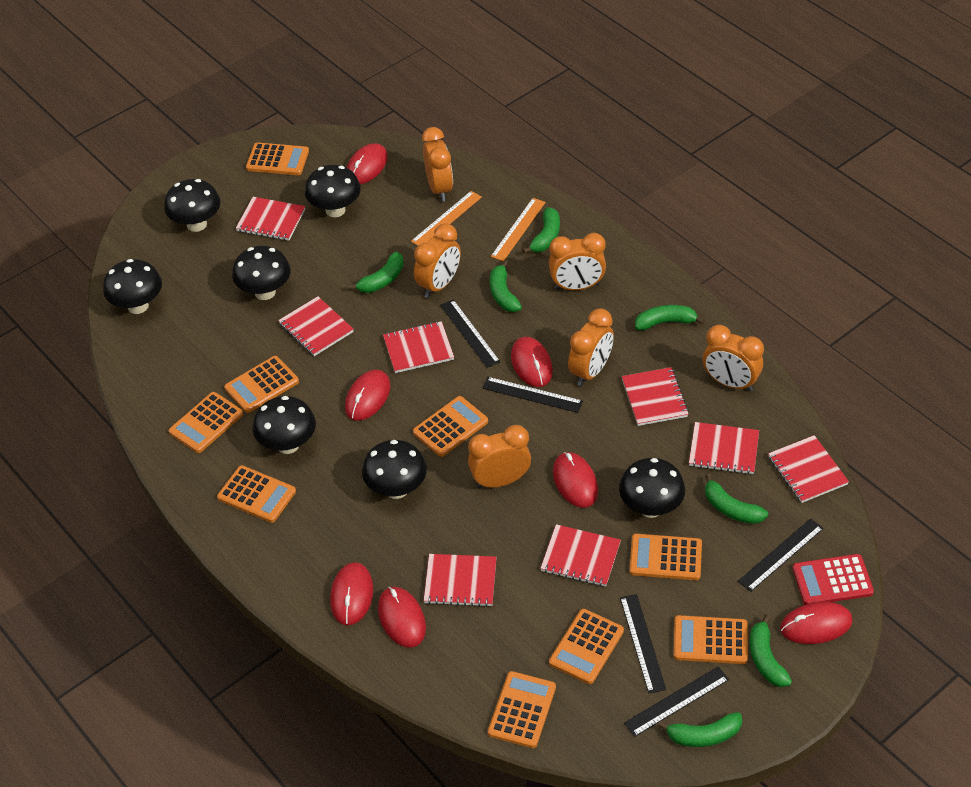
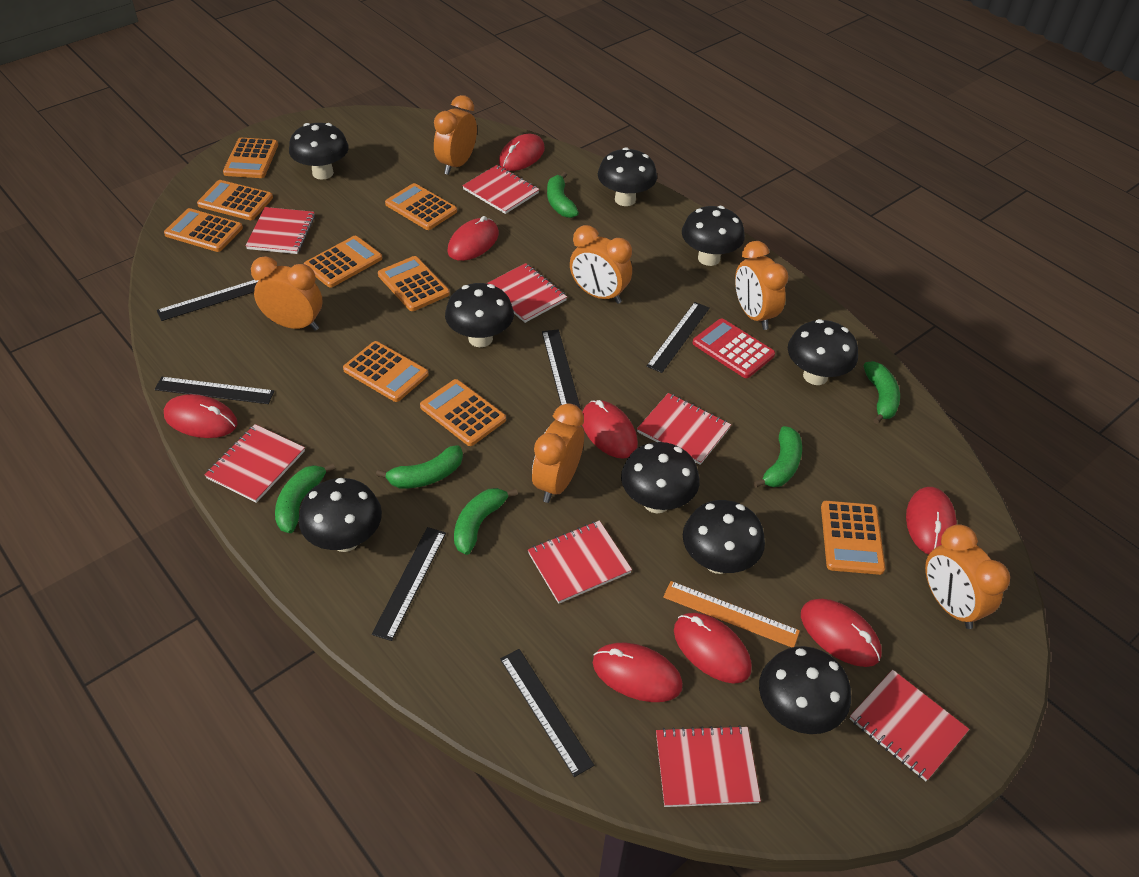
black mushroom: 7 -> 9
black ruler: 5 -> 6
green banana: 7 -> 6
orange ruler: 2 -> 1
red mouse: 7 -> 8

